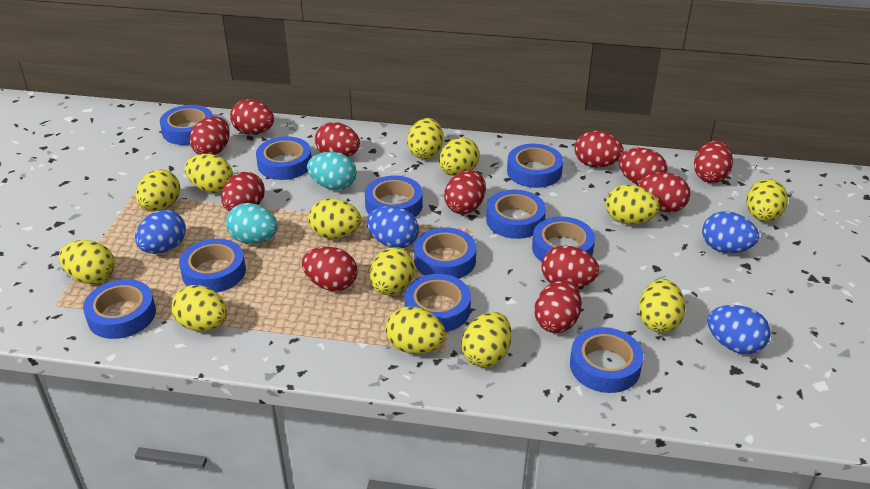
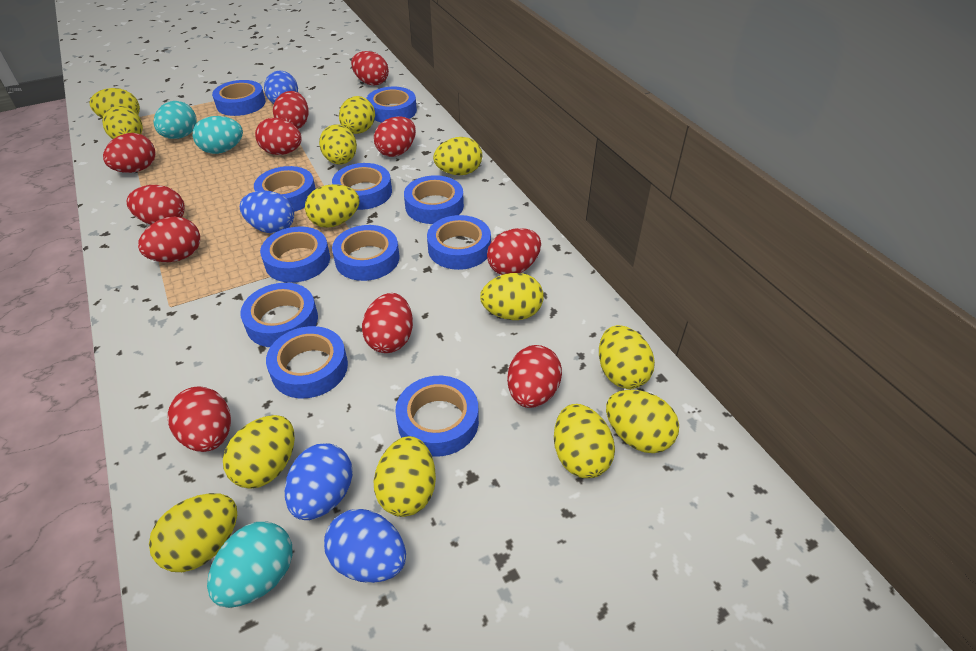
red egg: 12 -> 11
turquoise egg: 2 -> 3

